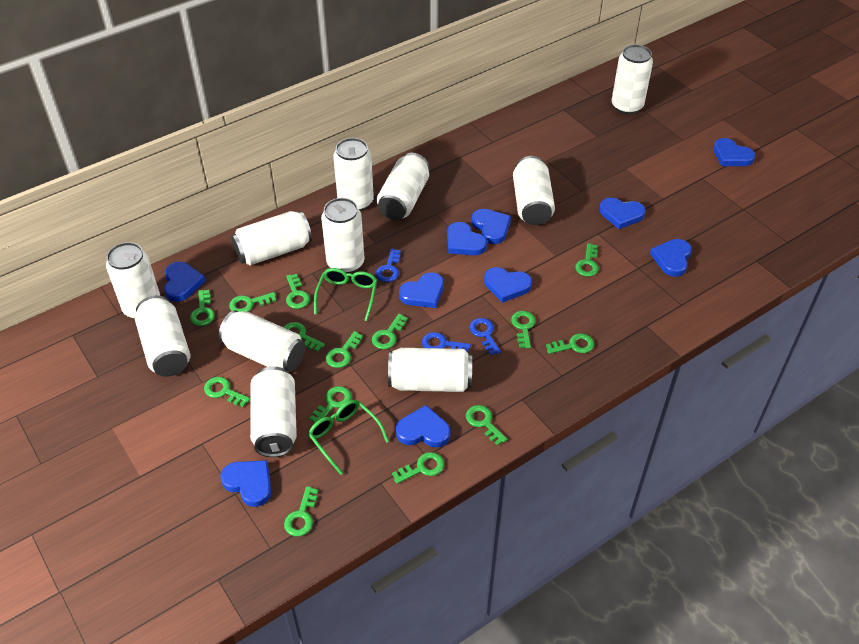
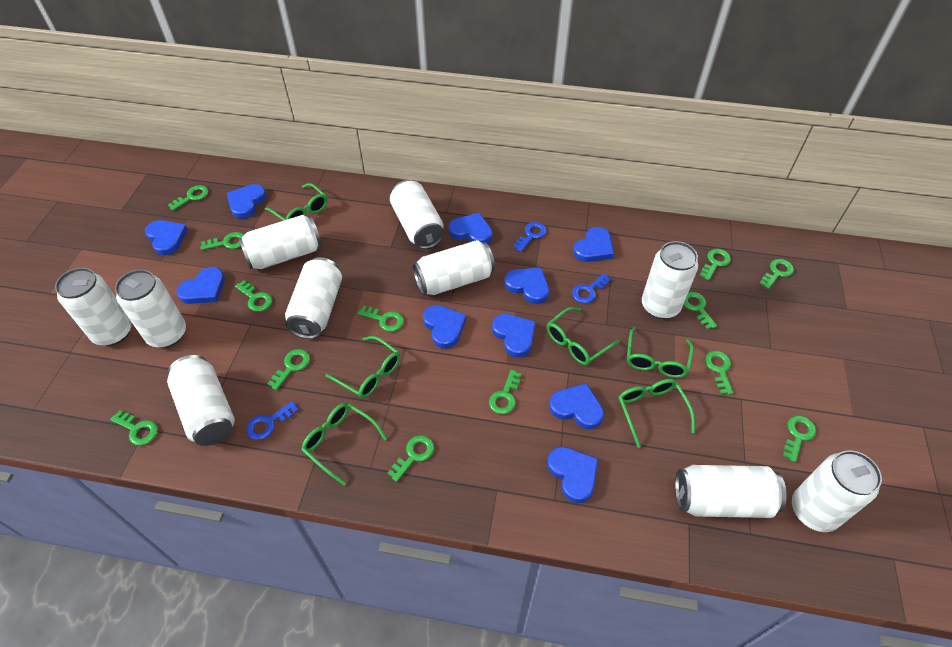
green glasses: 2 -> 6
green key: 14 -> 13
white can: 11 -> 10

